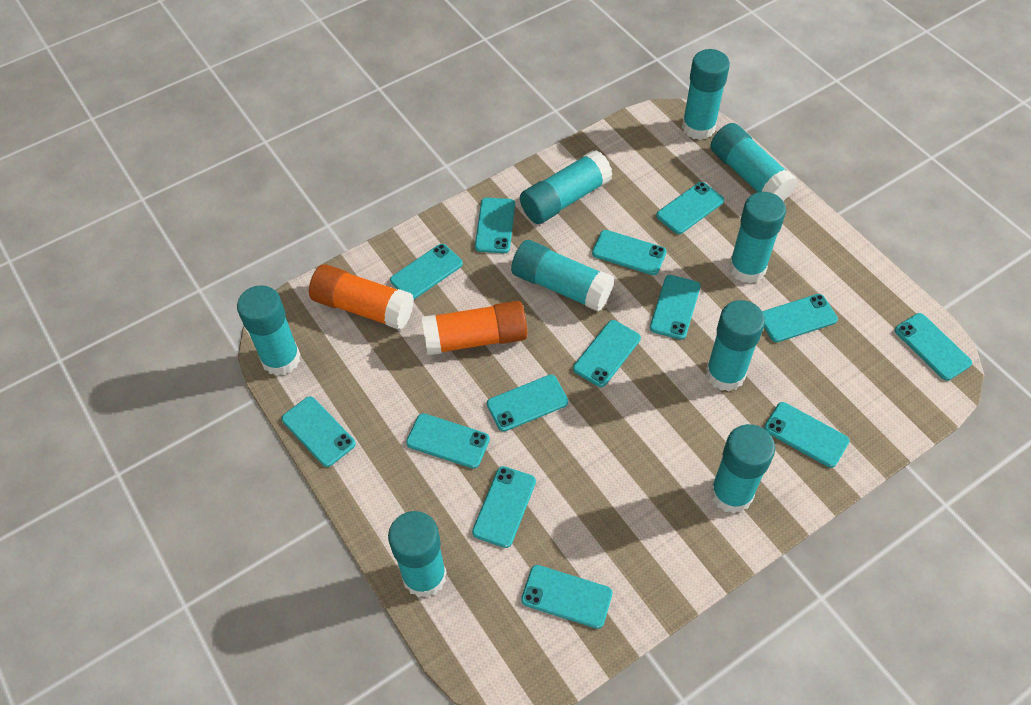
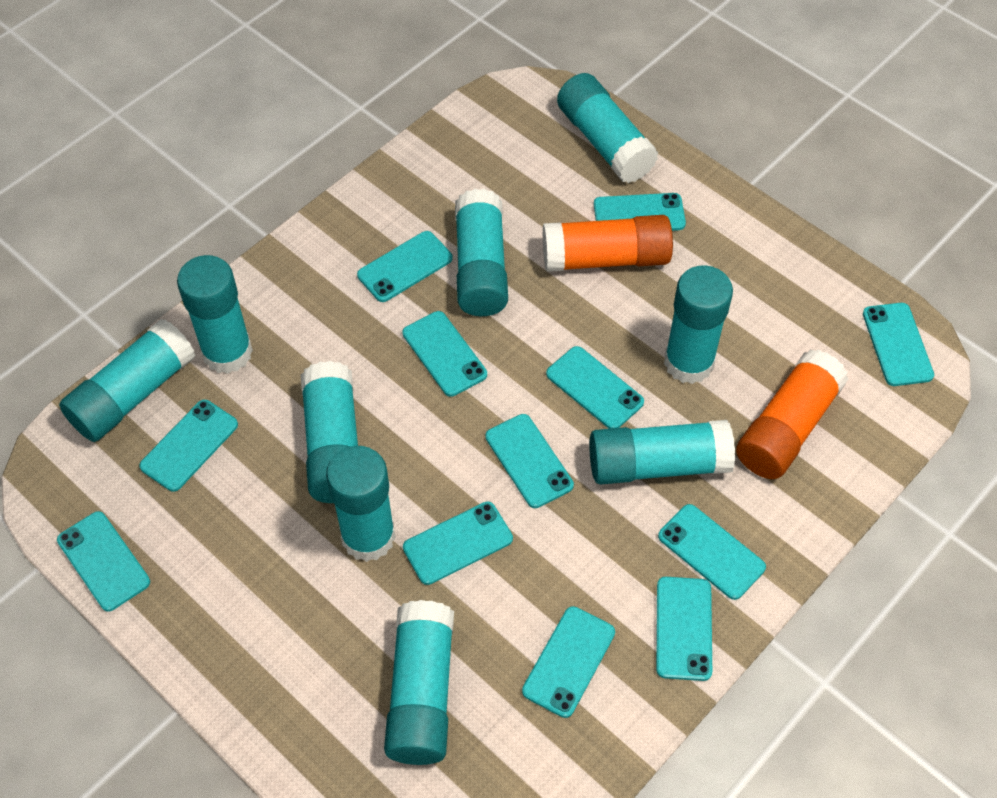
turquoise phone: 14 -> 12

